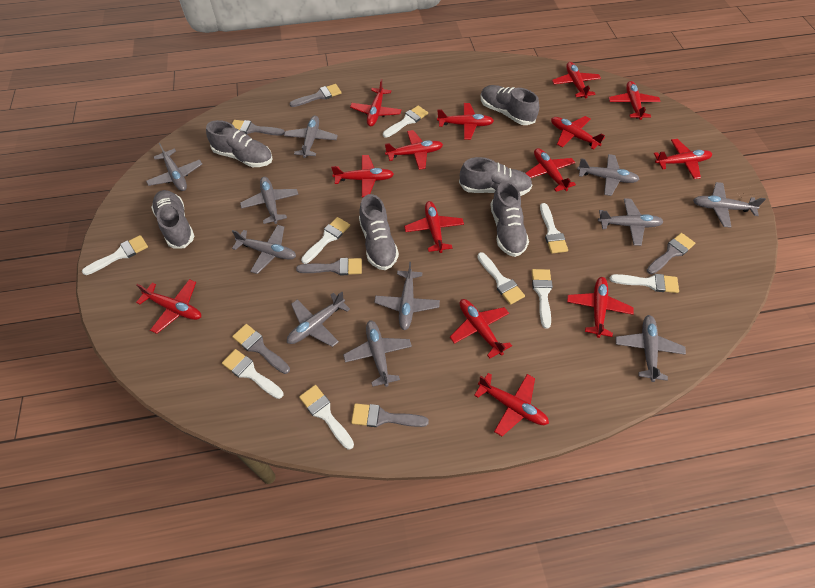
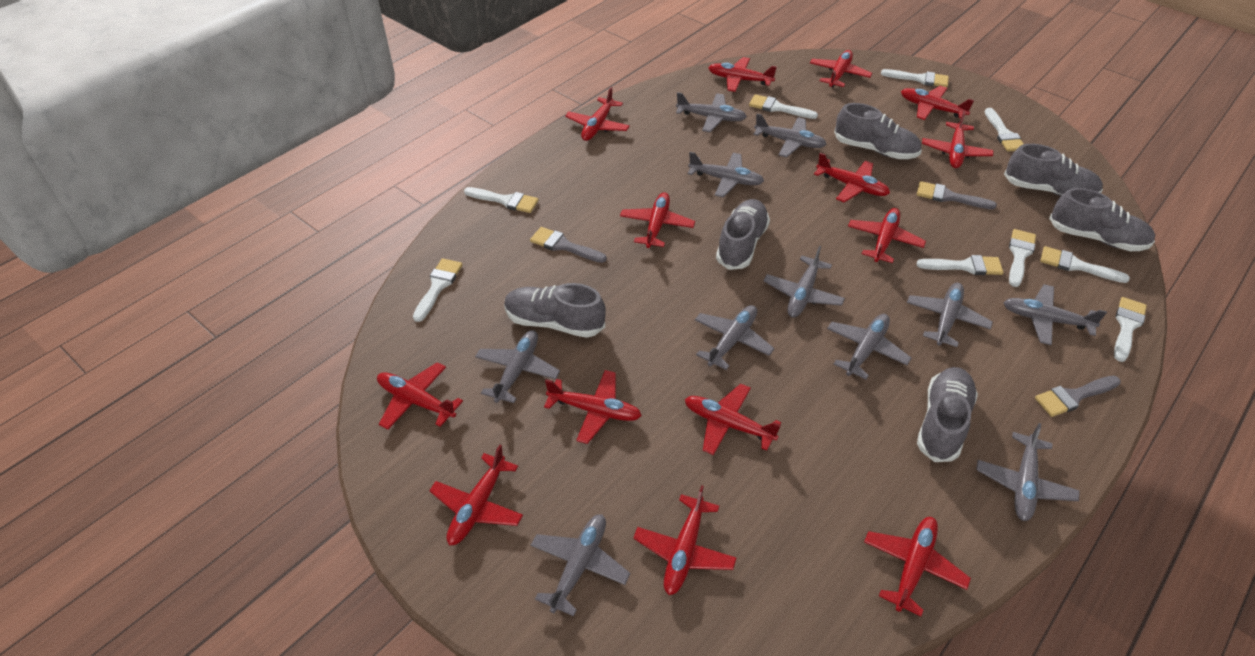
grey brush: 6 -> 3

